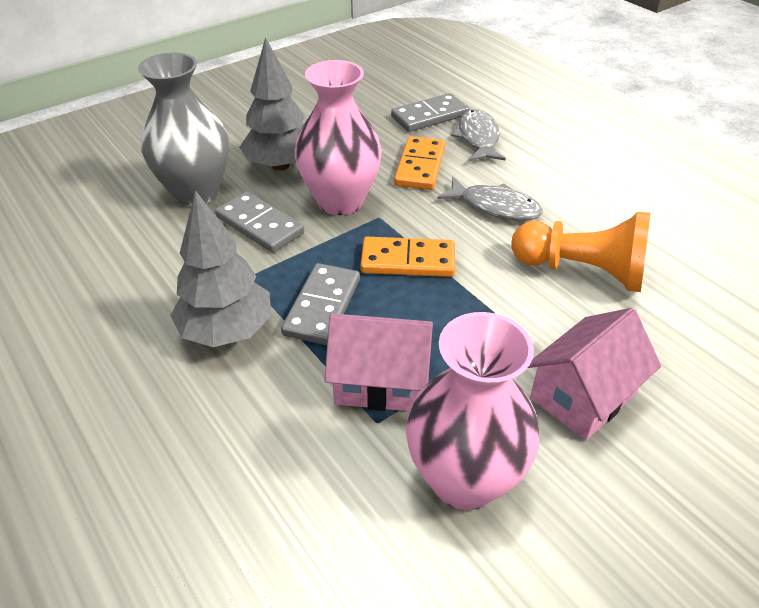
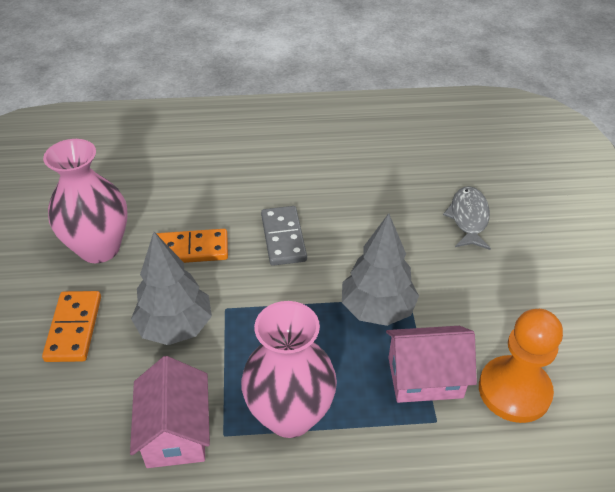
grey domino: 3 -> 1
grey fish: 2 -> 1
grey vase: 1 -> 0

